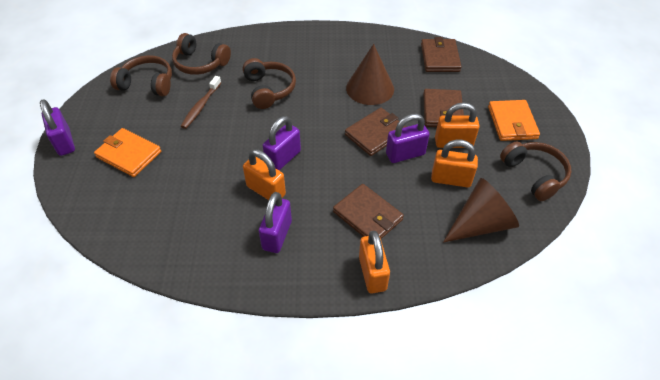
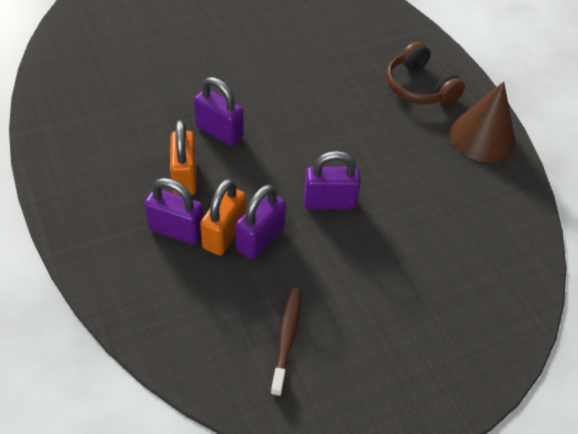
brown cone: 2 -> 1
brown headphones: 4 -> 1
brown wallet: 4 -> 0
orange padlock: 4 -> 2
orange wallet: 2 -> 0

